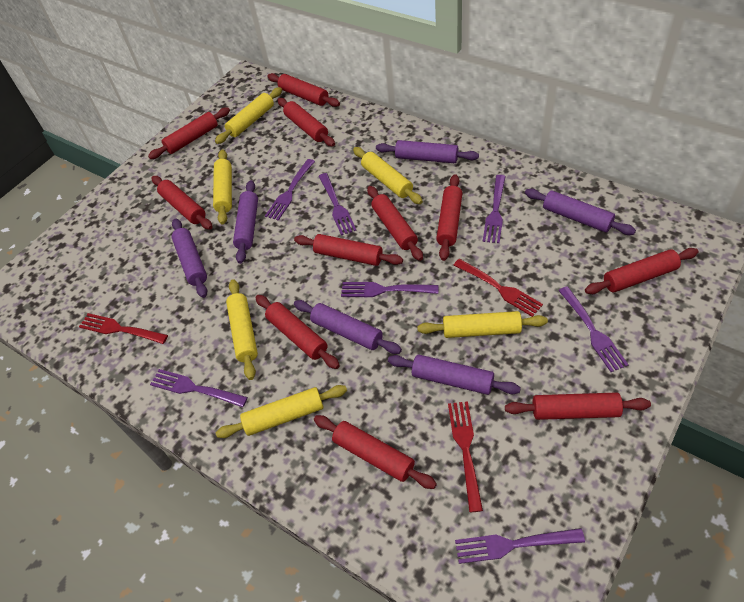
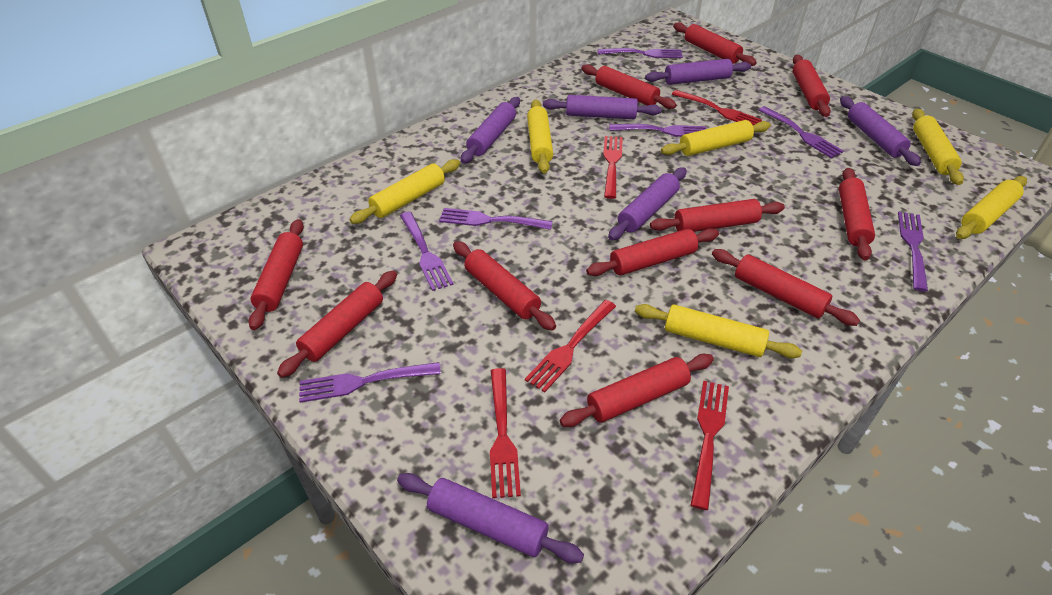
red fork: 3 -> 5

